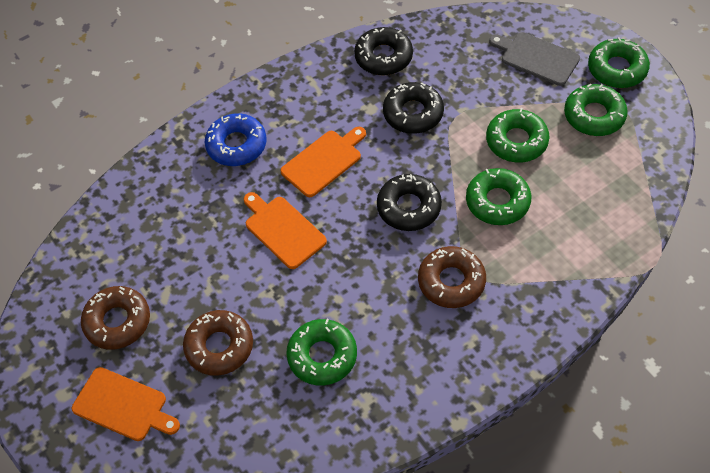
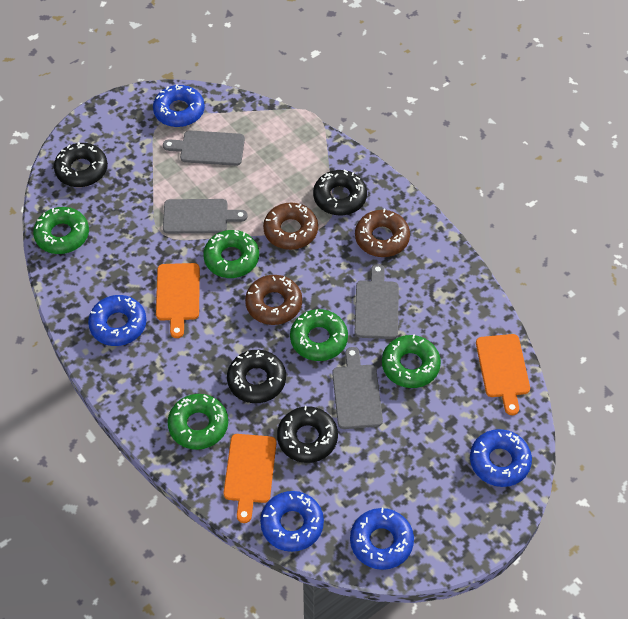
black donut: 3 -> 4
blue donut: 1 -> 5
grey cutting board: 1 -> 4

